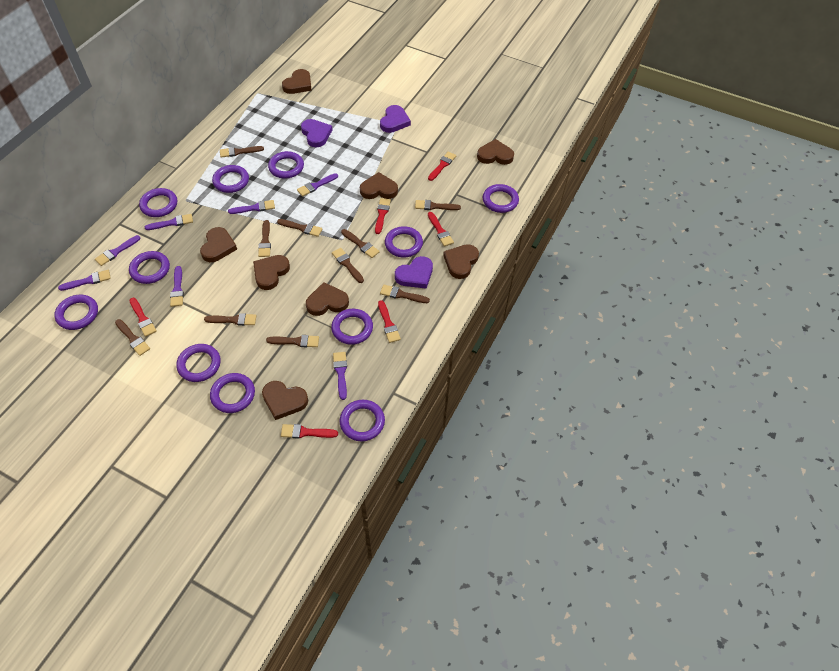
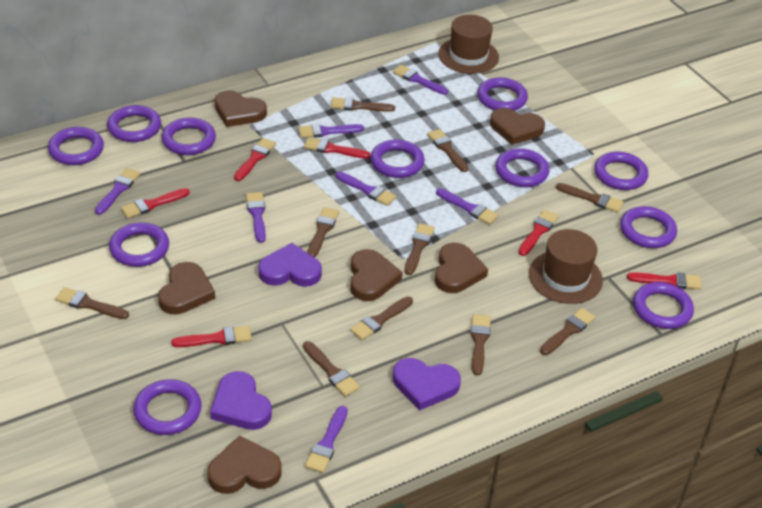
brown hat: 0 -> 2
brown heart: 8 -> 6

